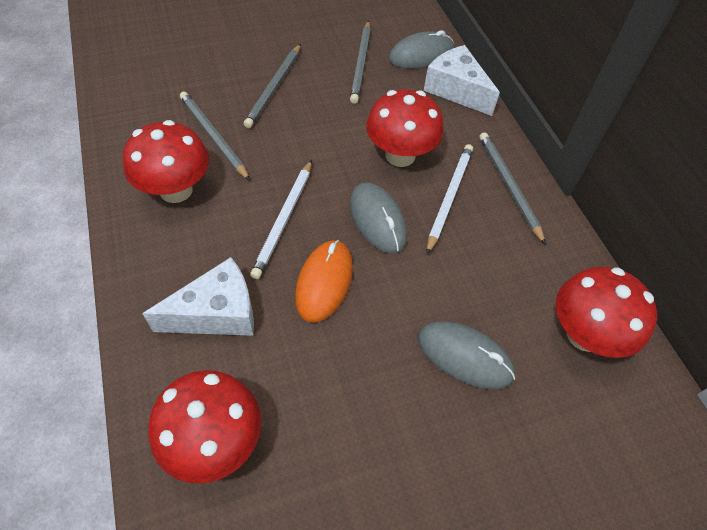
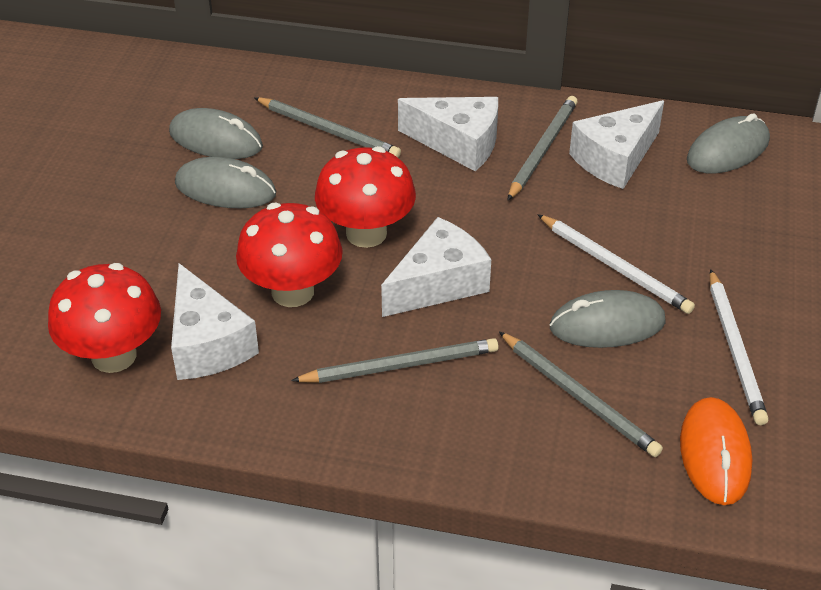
grey mouse: 3 -> 4
red mushroom: 4 -> 3
white cheese: 2 -> 4

